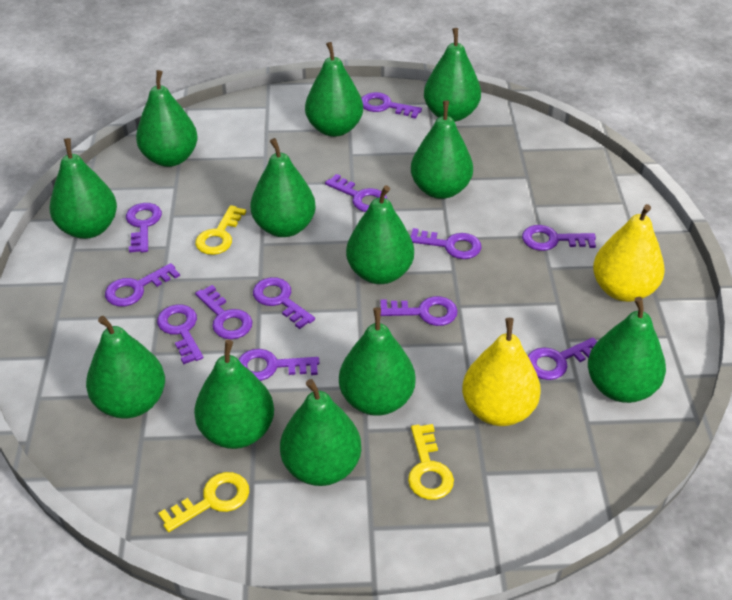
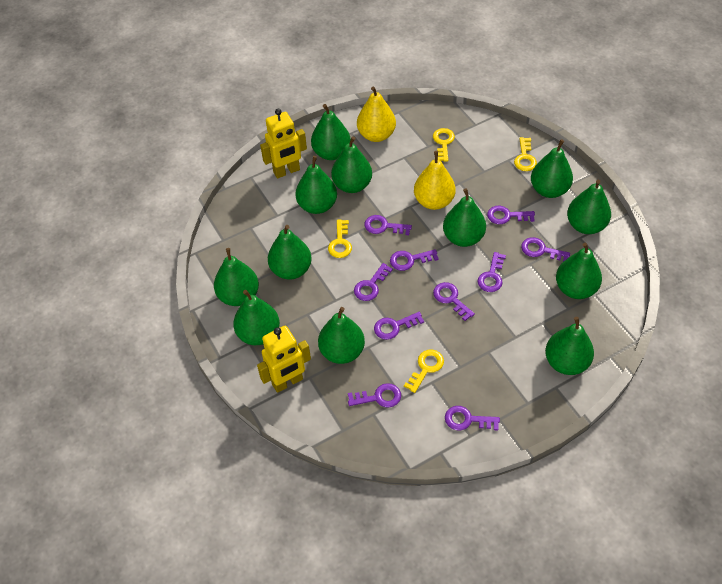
purple key: 12 -> 10
yellow key: 3 -> 4
yellow robot: 0 -> 2

